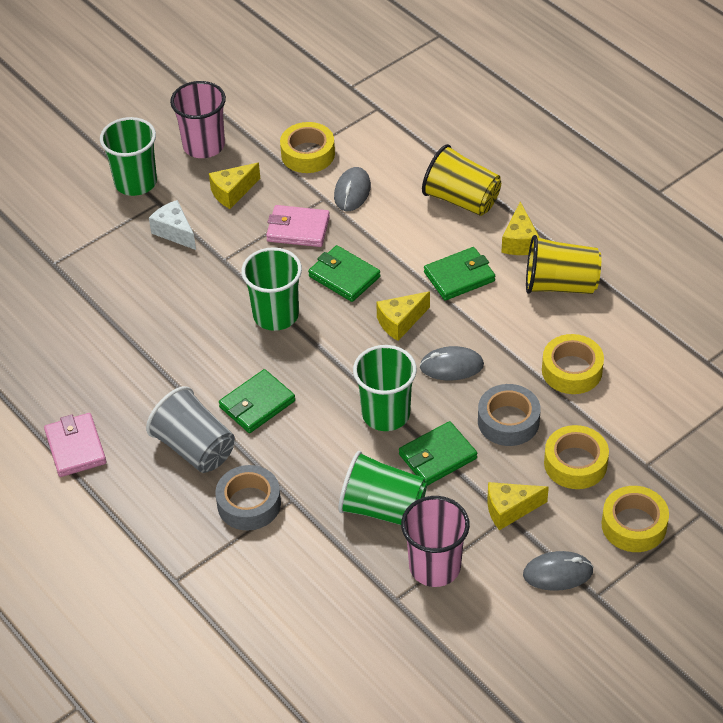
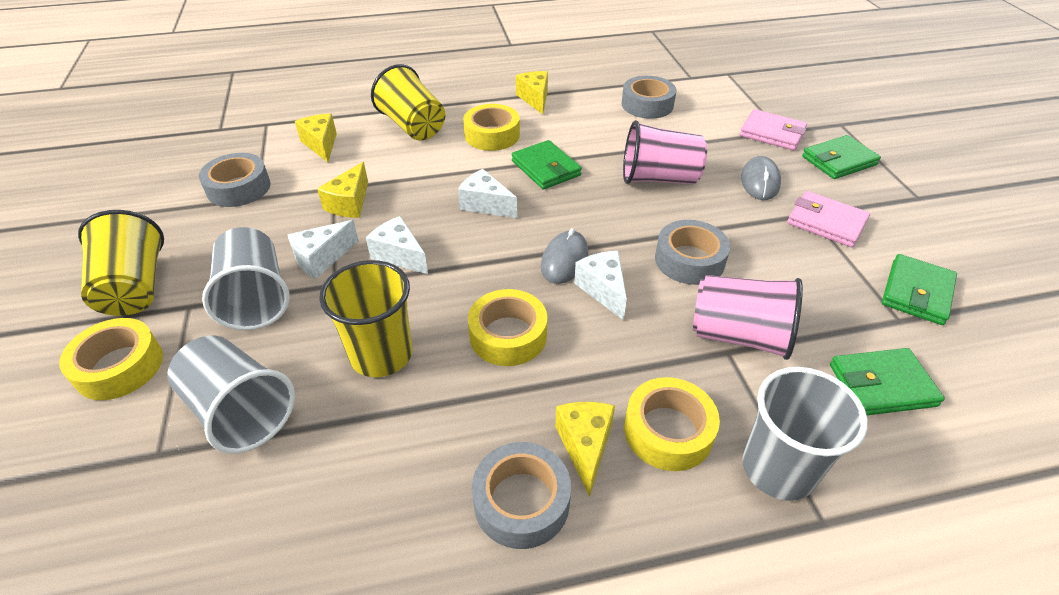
green cup: 4 -> 0
grey cup: 1 -> 3
grey mouse: 3 -> 2
grey tape: 2 -> 4
white cheese: 1 -> 4
yellow cup: 2 -> 3

